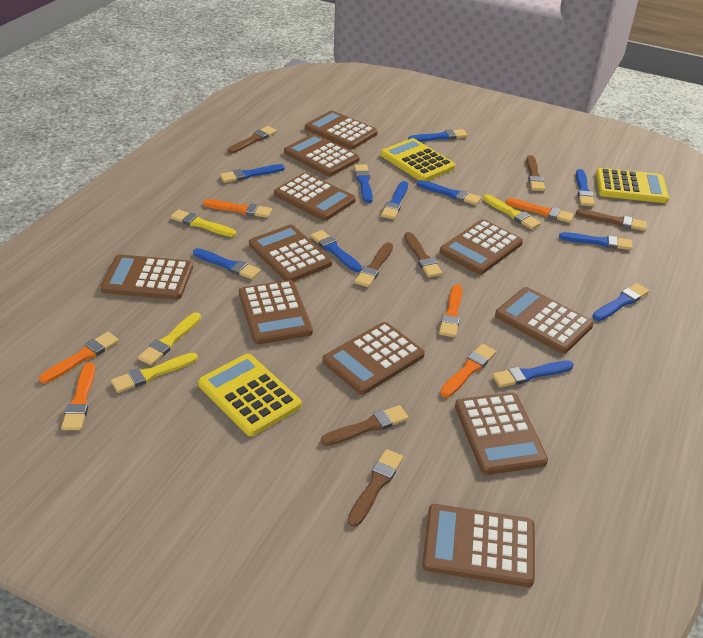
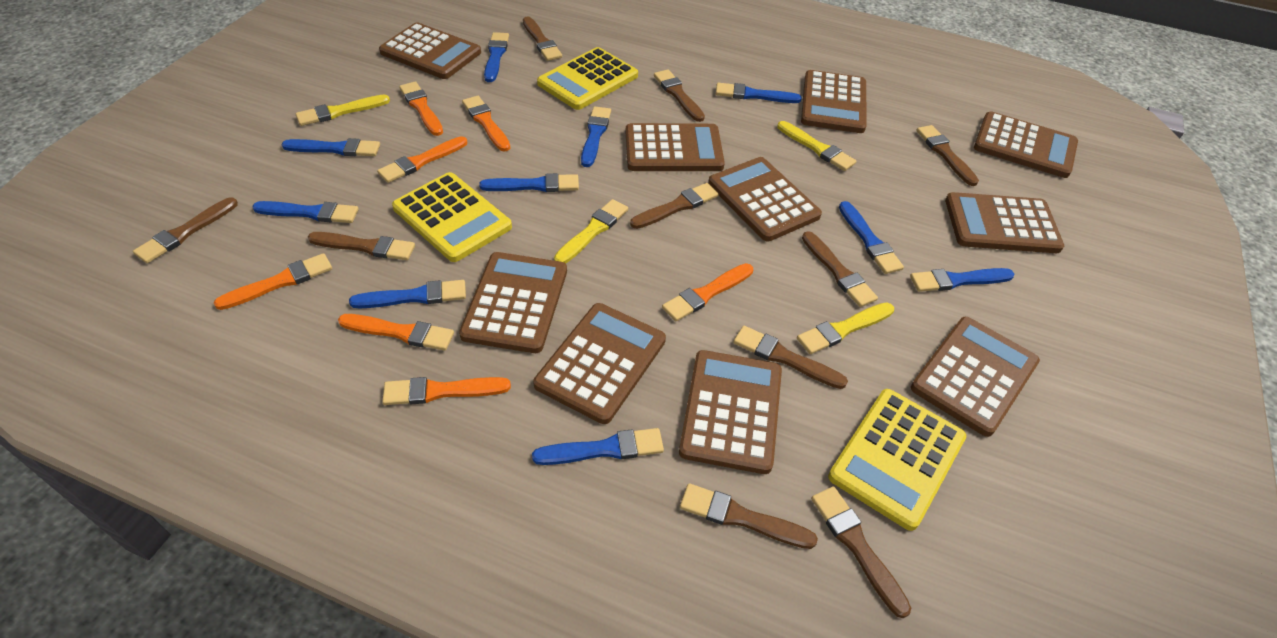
blue brush: 11 -> 10
brown brush: 7 -> 10
brown calculator: 11 -> 10
orange brush: 6 -> 7

